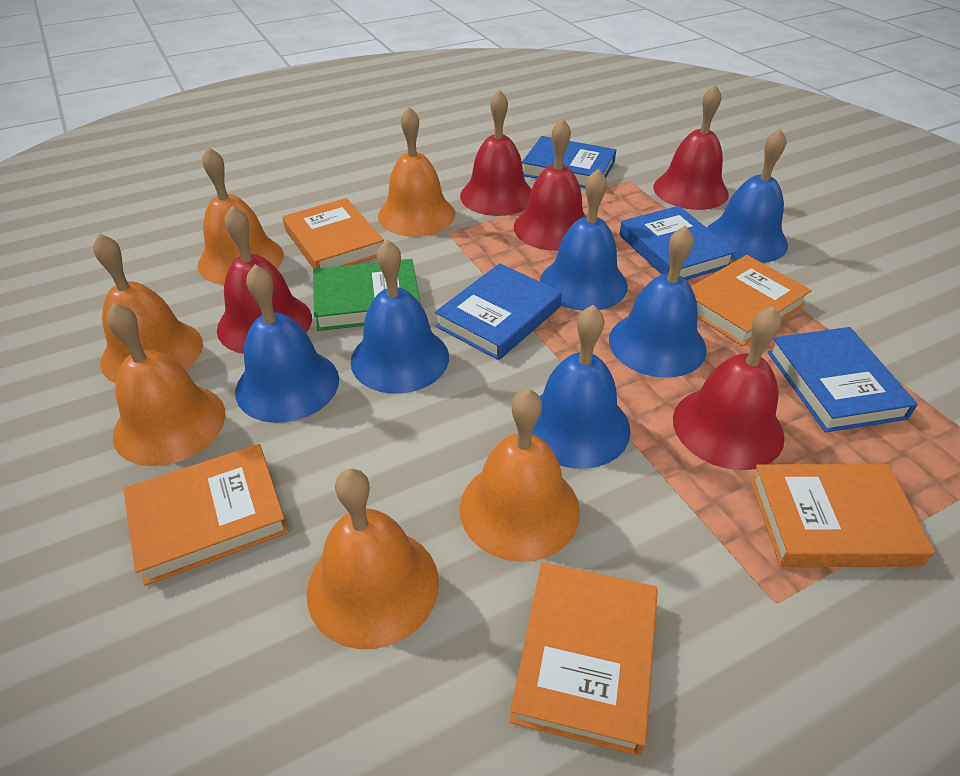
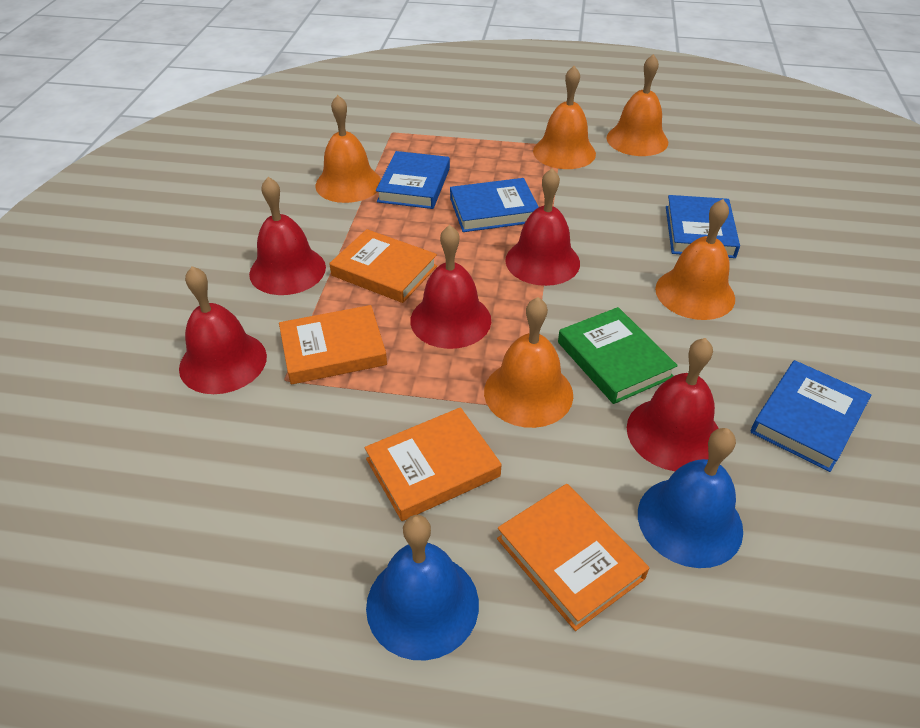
blue bell: 6 -> 2
orange bell: 6 -> 5
orange book: 5 -> 4

